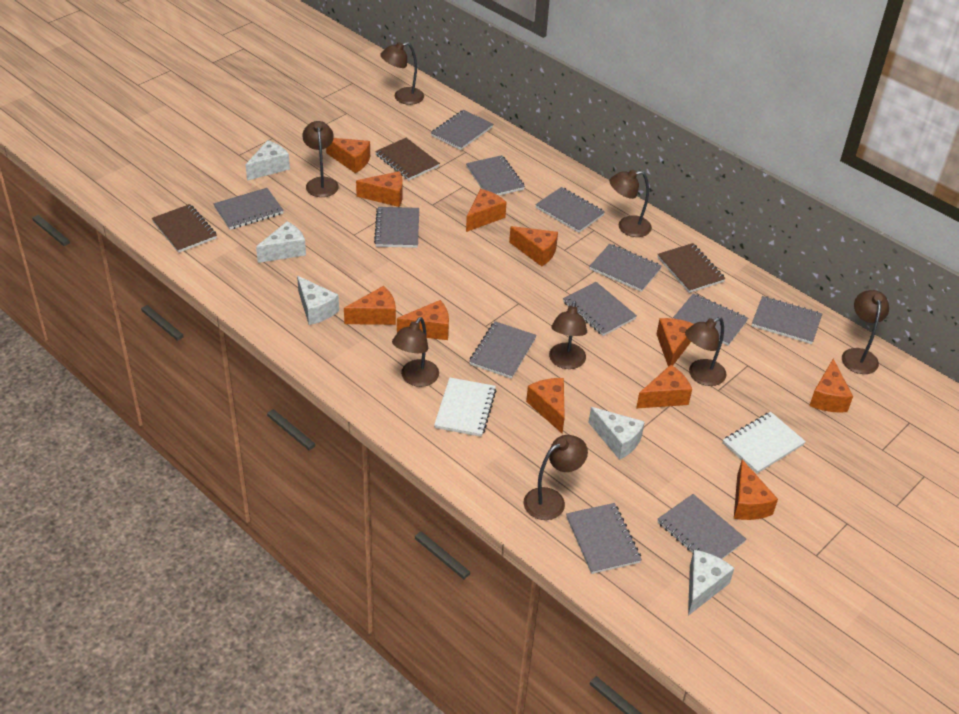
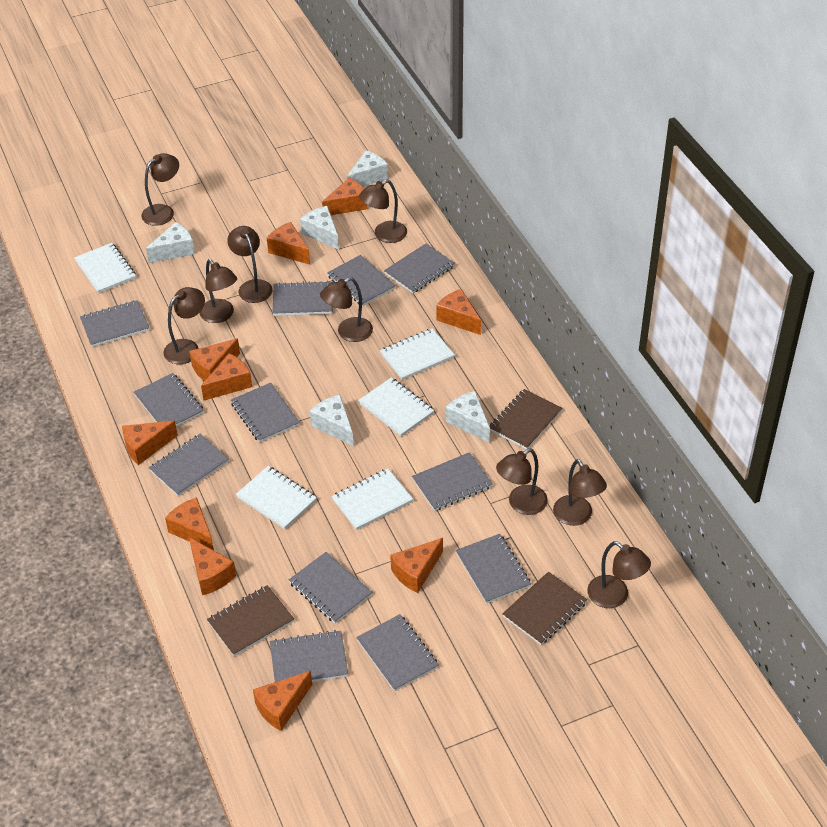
brown lamp: 8 -> 9
orange cheese: 11 -> 10
white notebook: 2 -> 5

